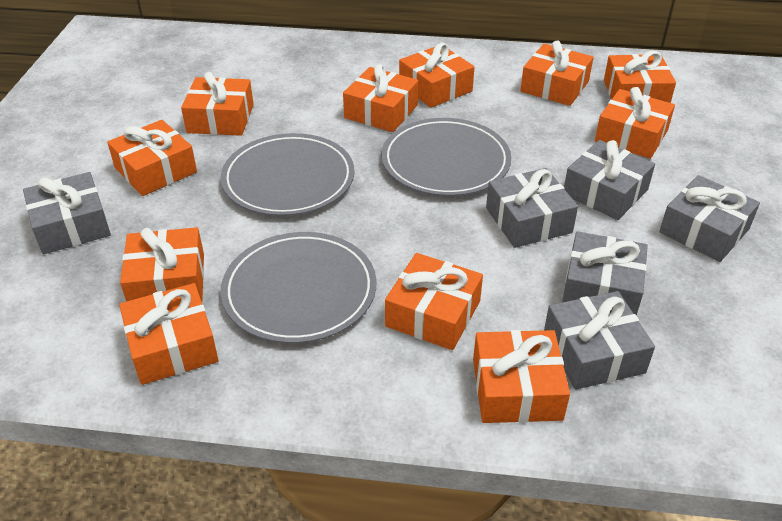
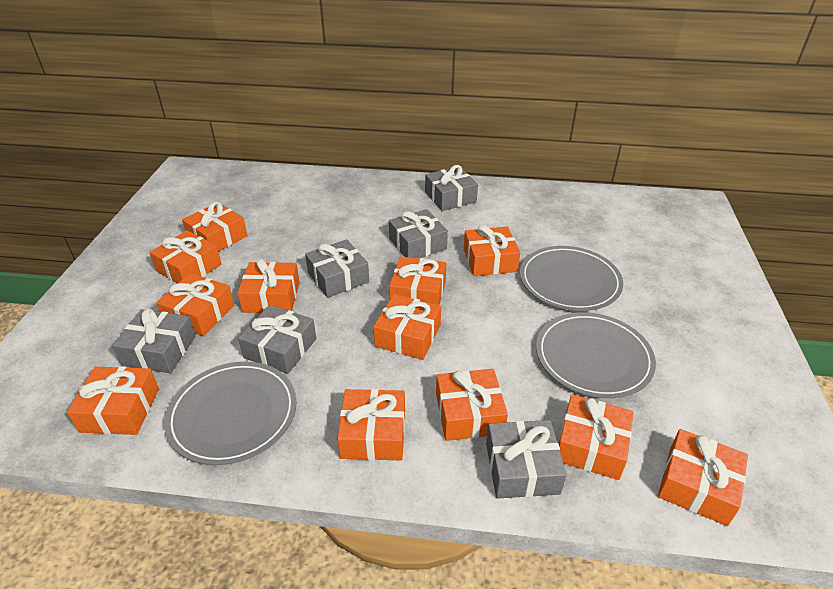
orange gift: 11 -> 12

